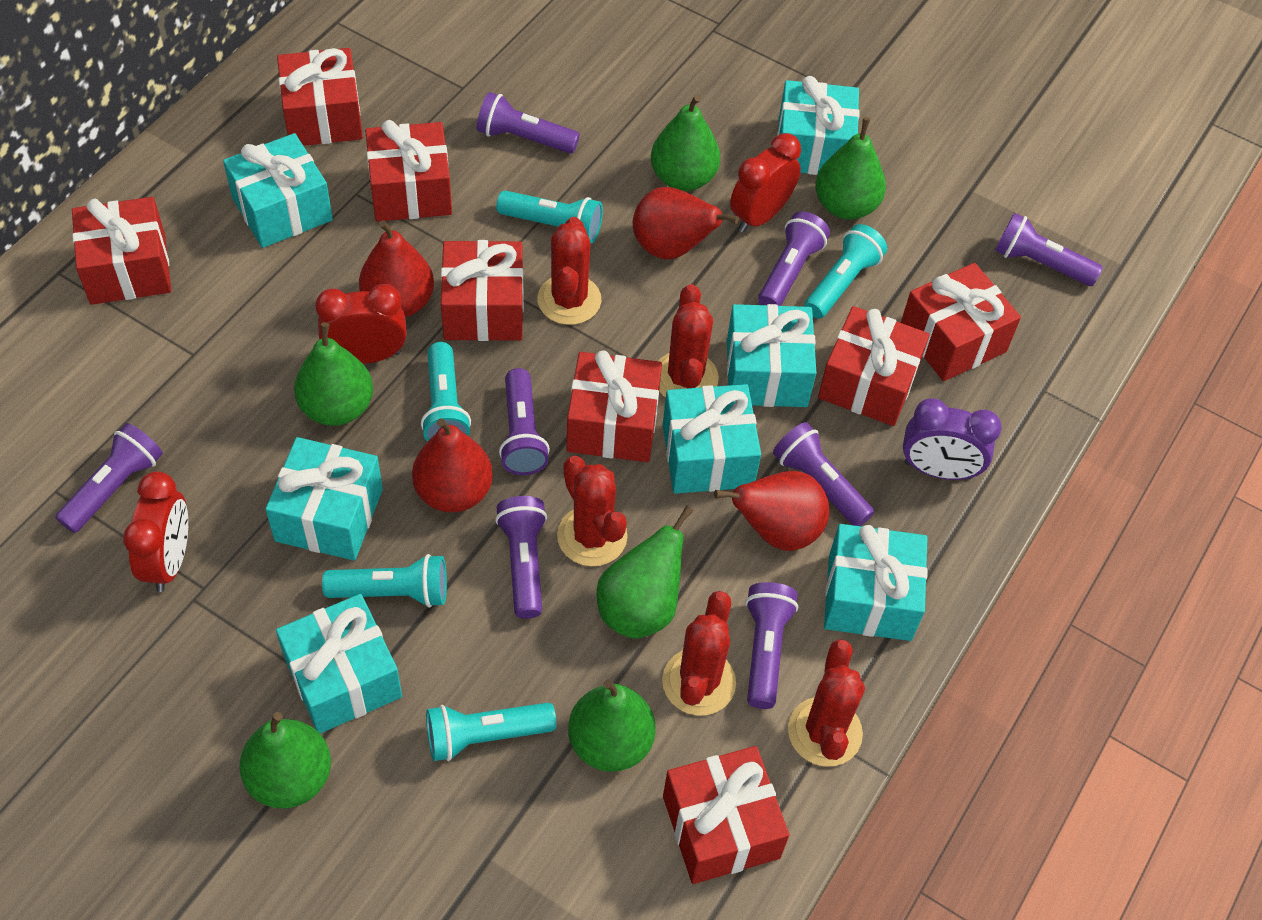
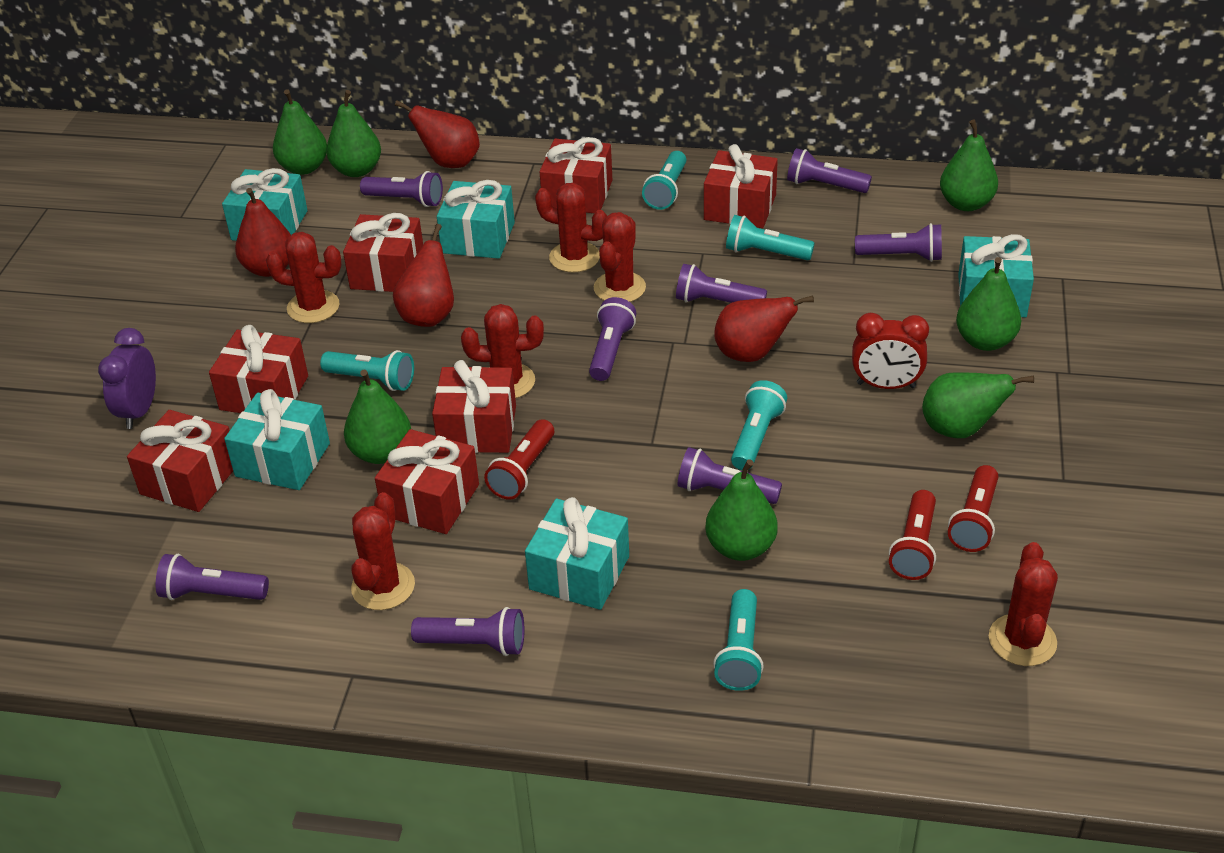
green pear: 6 -> 7
red cactus: 5 -> 6
red clock: 3 -> 1
red flashlight: 0 -> 3
red gift: 8 -> 7
turquoise gift: 7 -> 5

